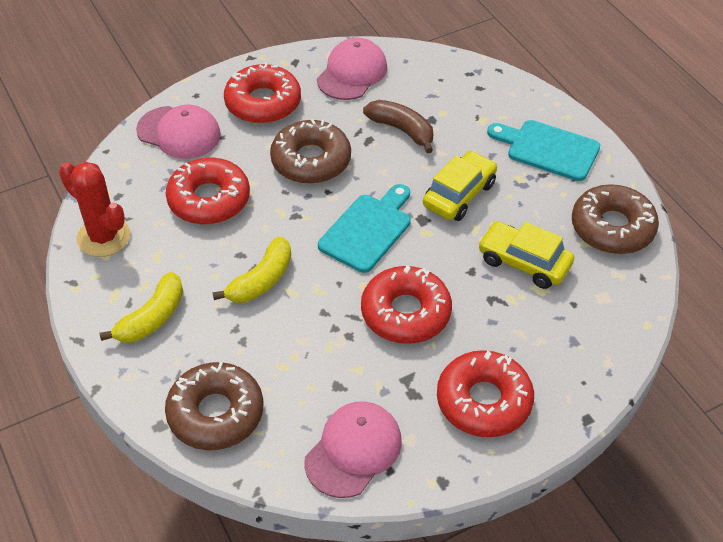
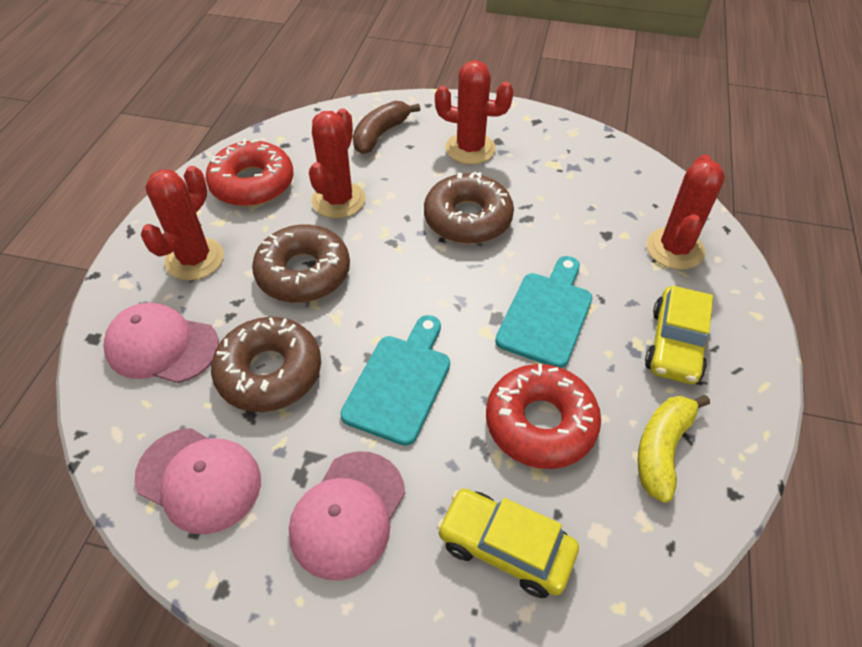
red cactus: 1 -> 4
red donut: 4 -> 2
yellow banana: 2 -> 1

